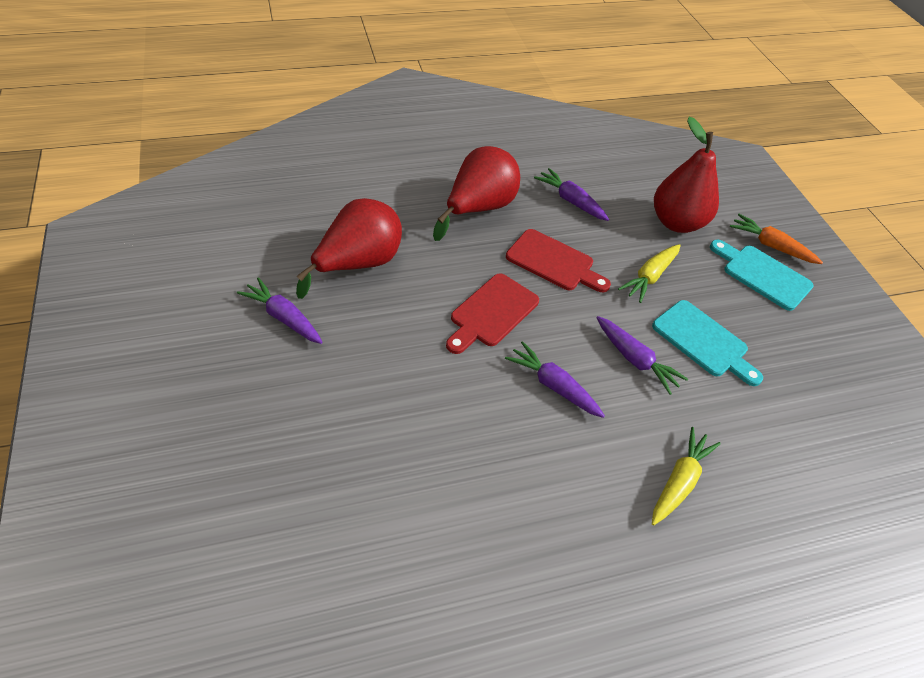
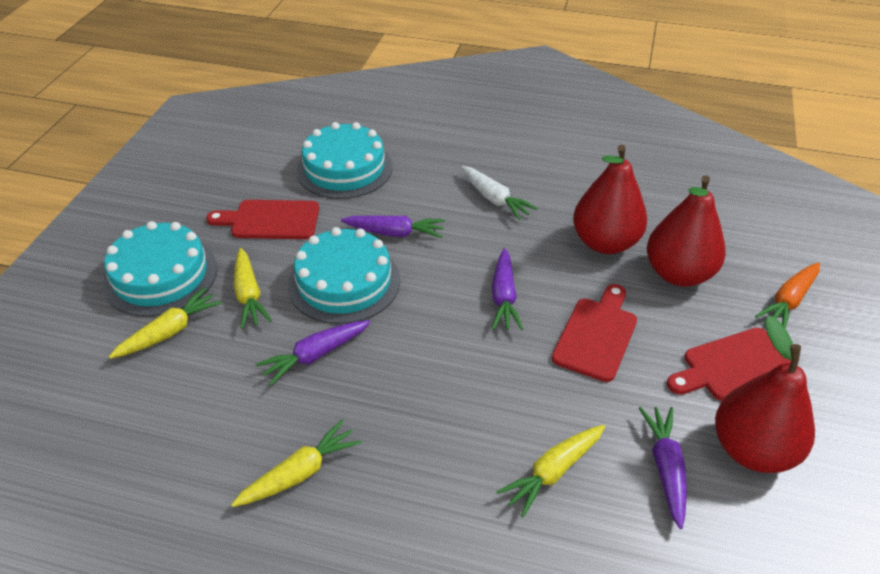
red cutting board: 2 -> 3
turquoise cake: 0 -> 3
turquoise cutting board: 2 -> 0
white carrot: 0 -> 1
yellow carrot: 2 -> 4

